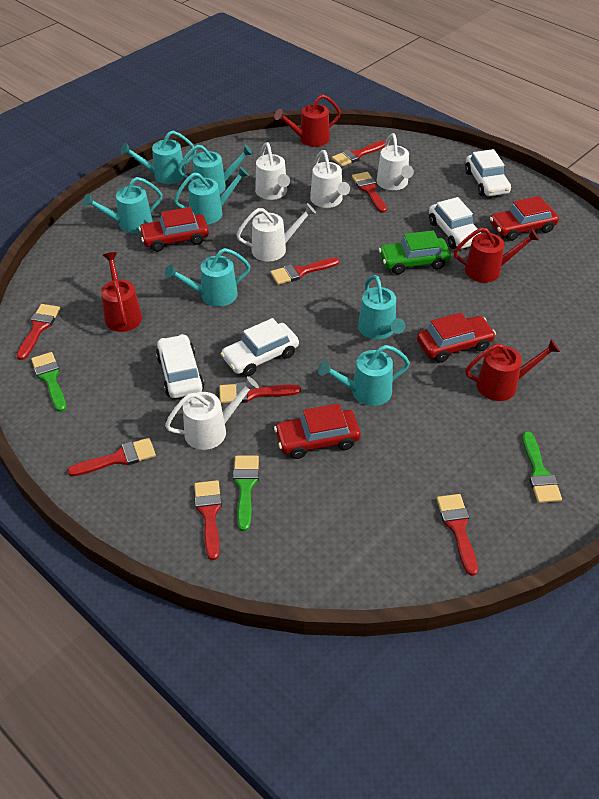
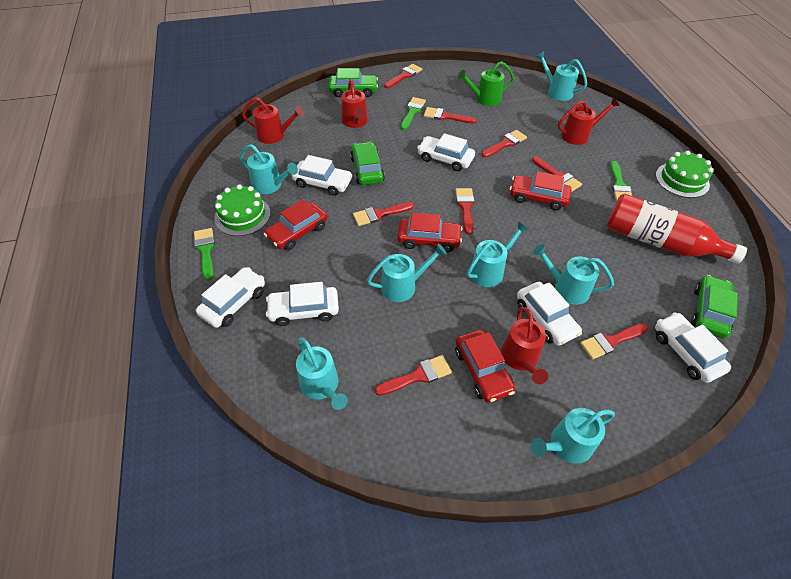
green cake: 0 -> 2
green car: 1 -> 3
green watering can: 0 -> 1
red bottle: 0 -> 1
white car: 4 -> 6
white watering can: 5 -> 0

